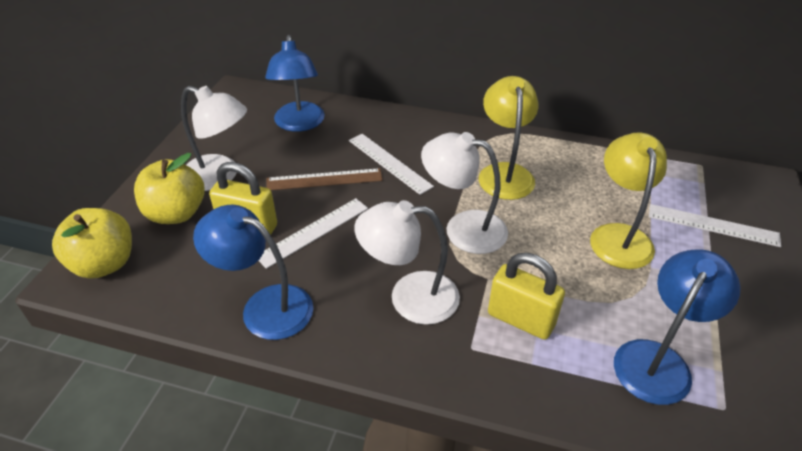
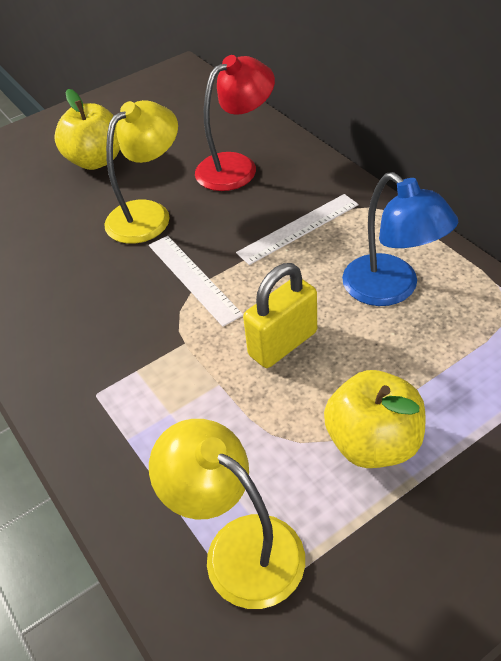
blue lamp: 3 -> 1
brown ruler: 1 -> 0
red lamp: 0 -> 1
white lamp: 3 -> 0
white ruler: 3 -> 2
yellow padlock: 2 -> 1

